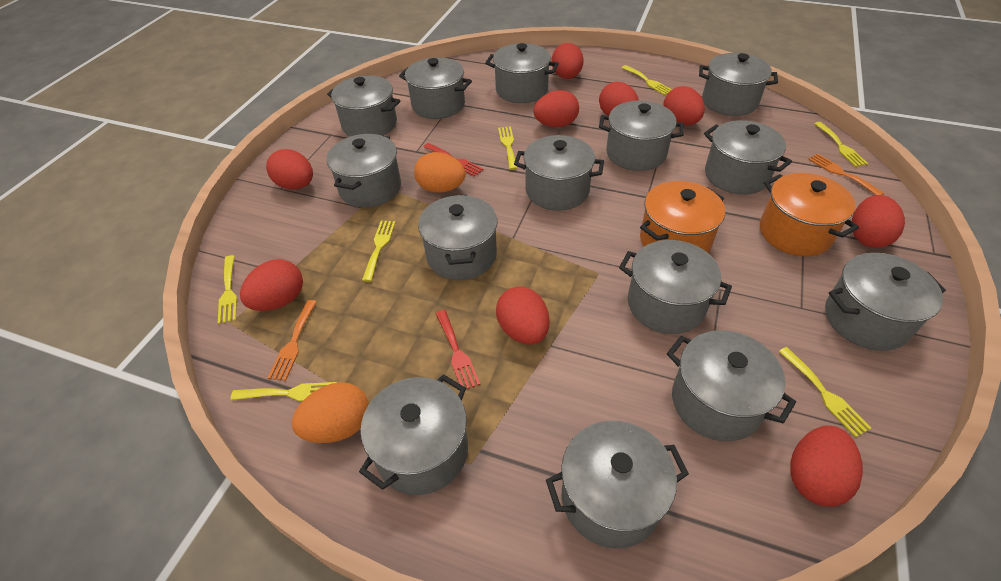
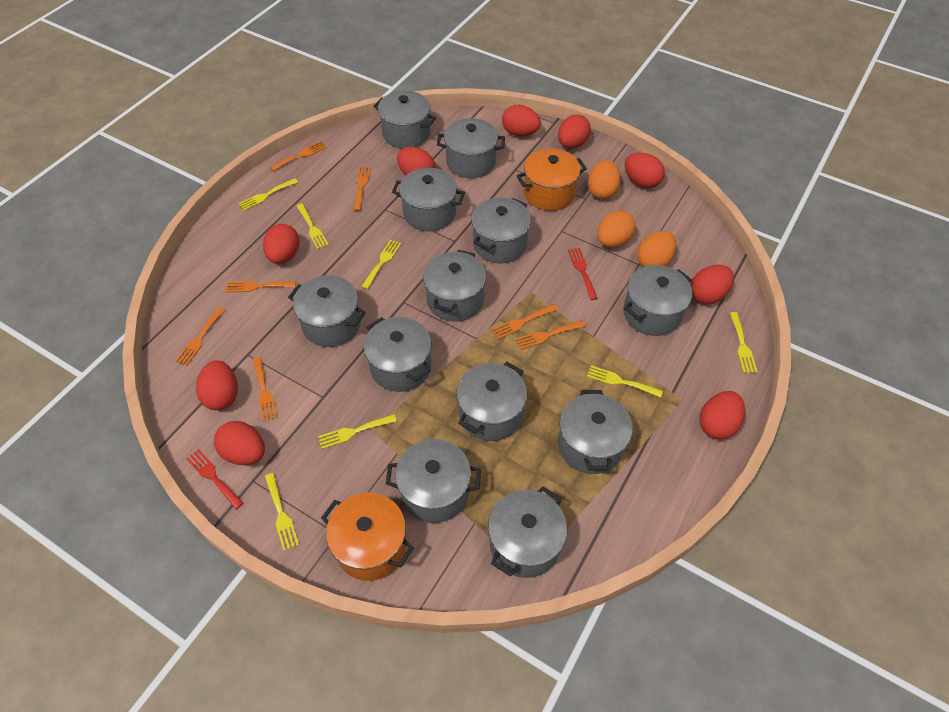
grey pot: 14 -> 12
orange egg: 2 -> 3
orange fork: 2 -> 7

